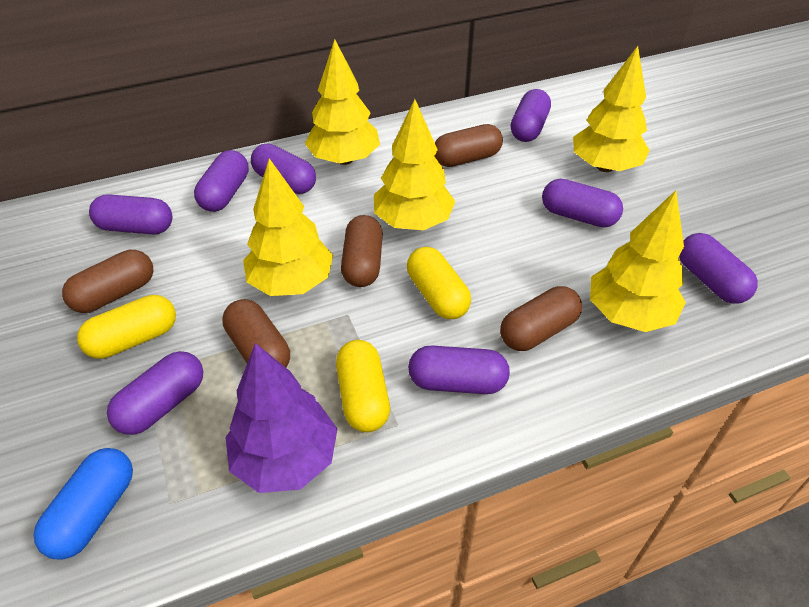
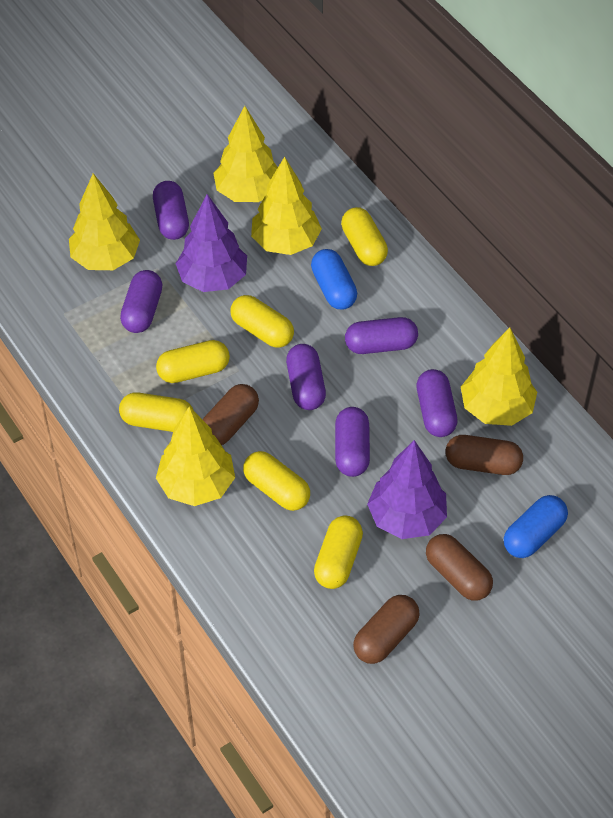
blue capsule: 1 -> 2
brown capsule: 5 -> 4
purple capsule: 8 -> 6
purple tree: 1 -> 2
yellow capsule: 3 -> 6

